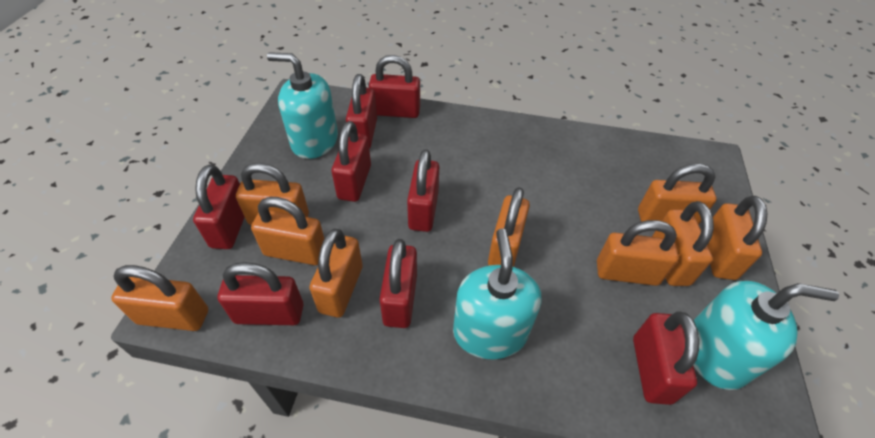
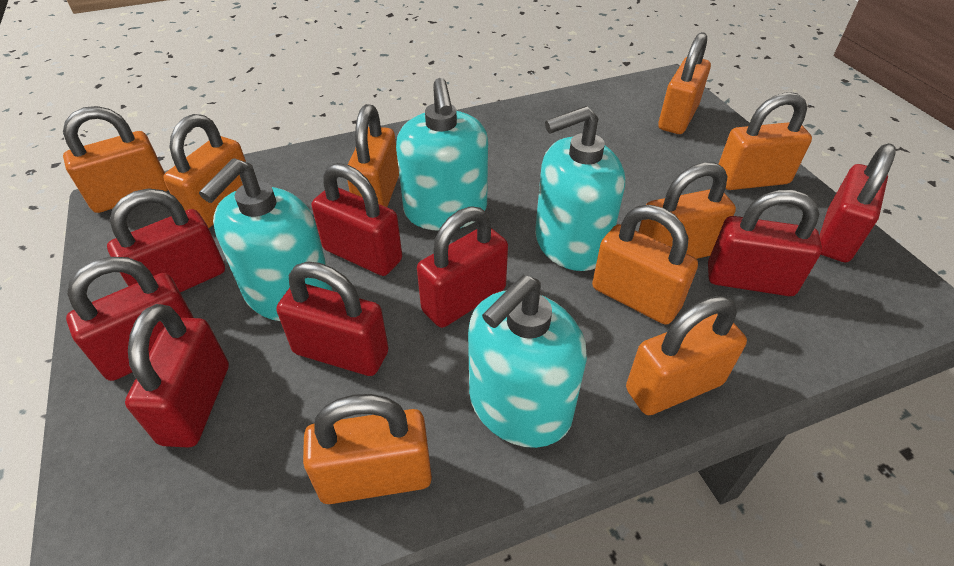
turquoise soap dispenser: 3 -> 4

